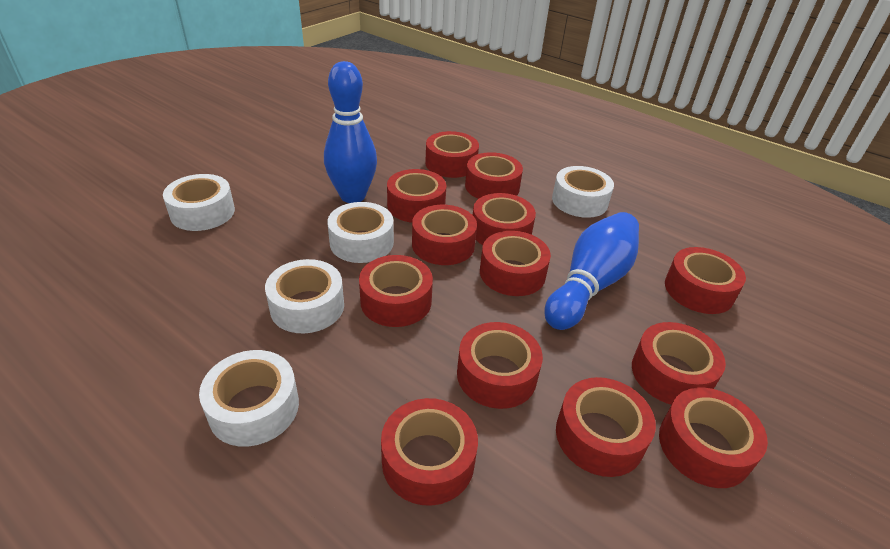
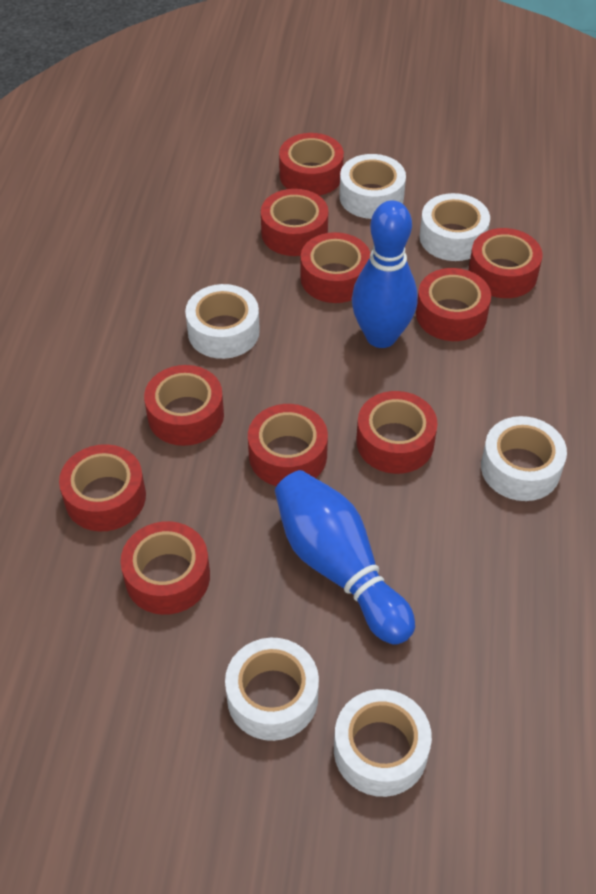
red tape: 13 -> 10
white tape: 5 -> 6

